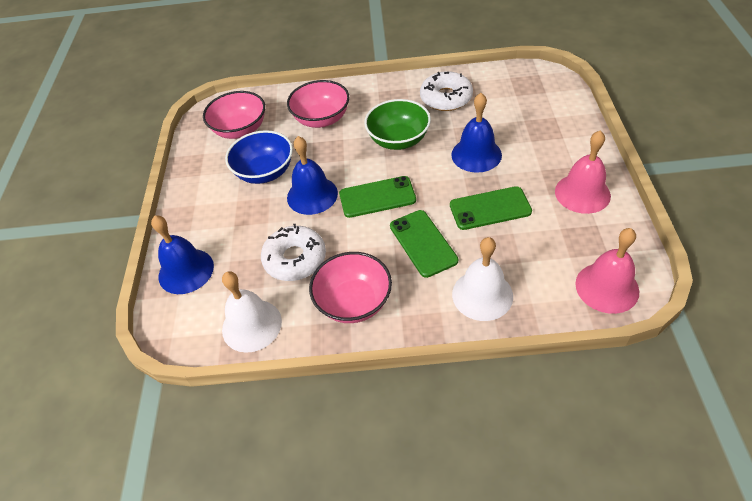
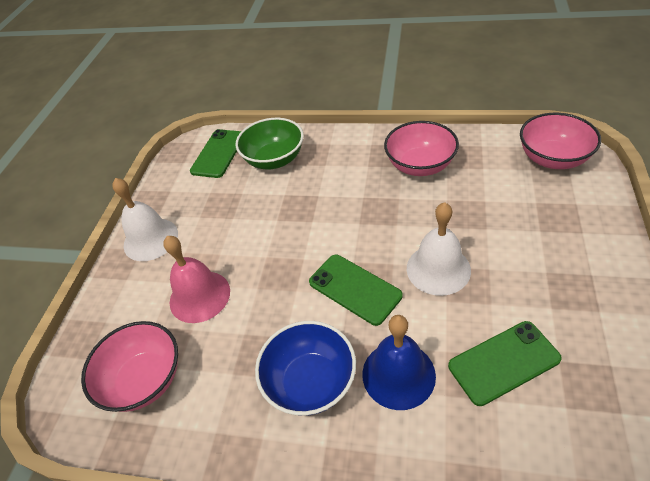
blue bell: 3 -> 1
pink bell: 2 -> 1
white donut: 2 -> 0

